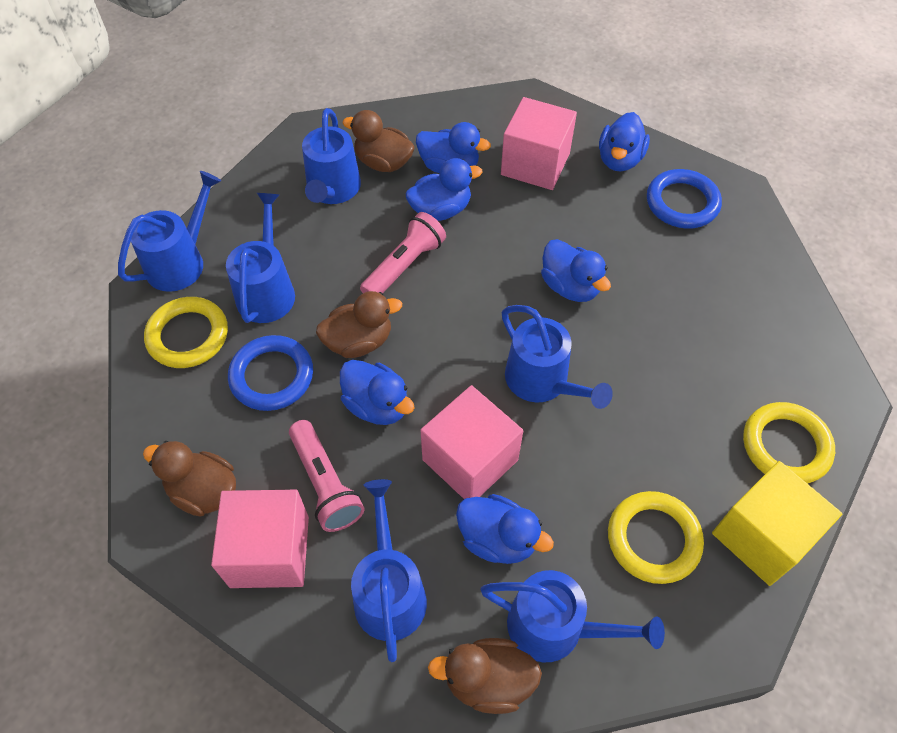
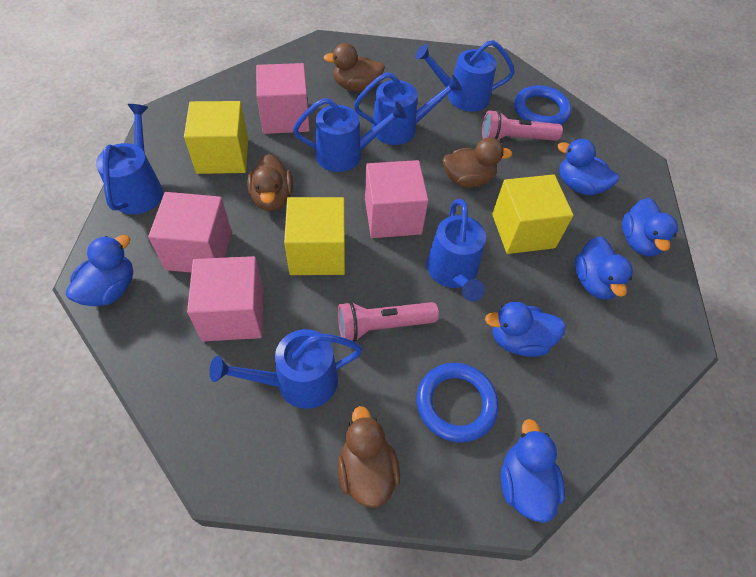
pink cube: 3 -> 4
yellow cube: 1 -> 3
yellow ring: 3 -> 0

